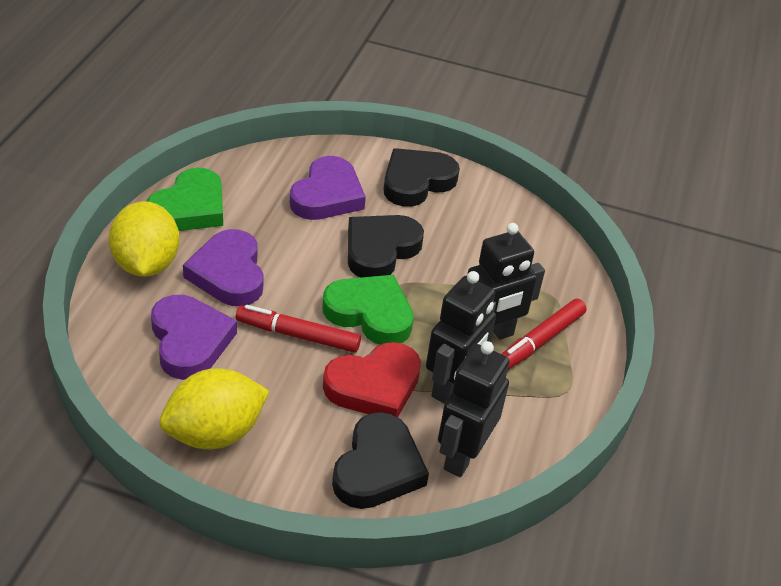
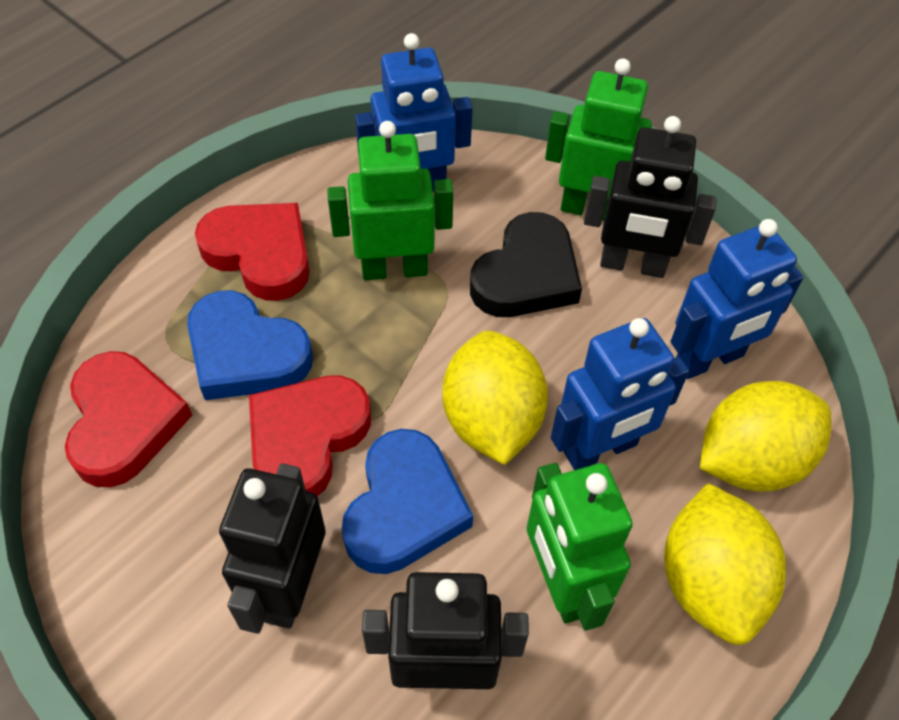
black heart: 3 -> 1
blue heart: 0 -> 2
blue robot: 0 -> 3
green heart: 2 -> 0
green robot: 0 -> 3
purple heart: 3 -> 0
red heart: 1 -> 3
red marker: 2 -> 0
yellow lemon: 2 -> 3

